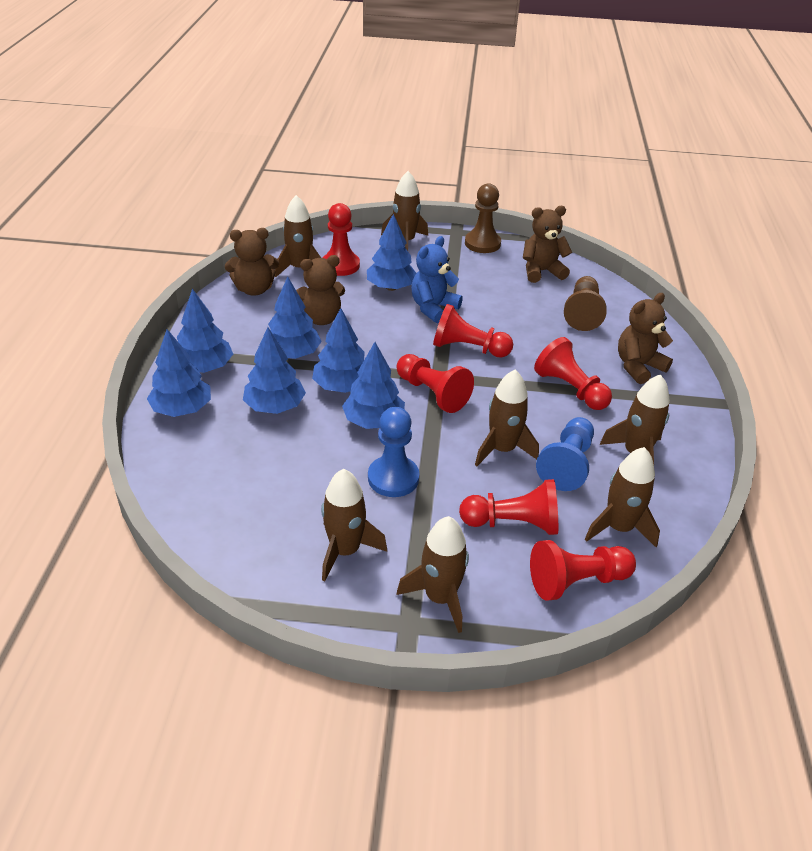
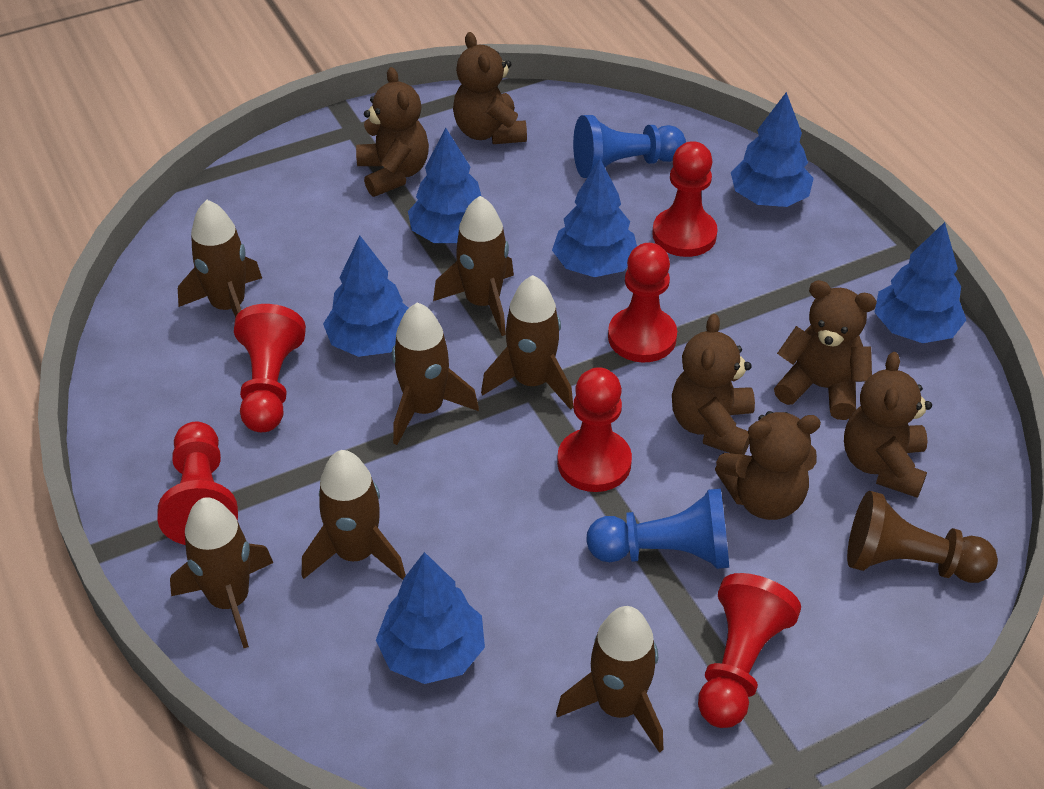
blue teddy bear: 1 -> 0
blue tree: 7 -> 6
brown pawn: 2 -> 1
brown teddy bear: 4 -> 6

